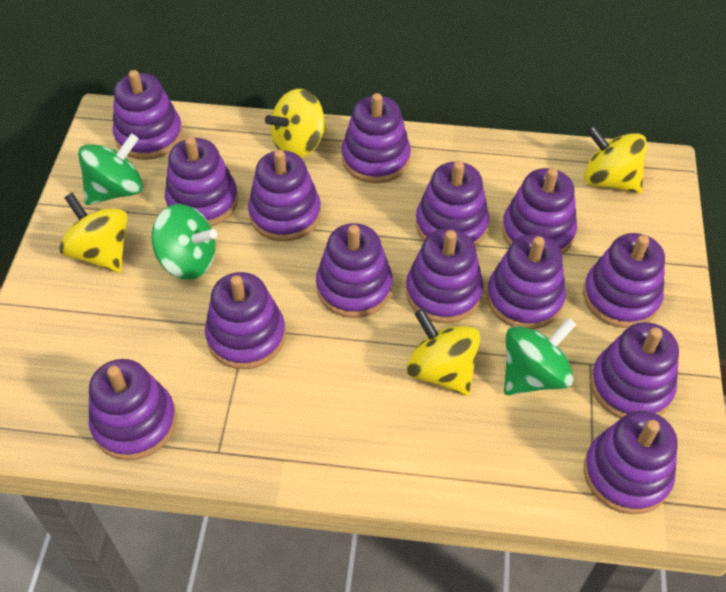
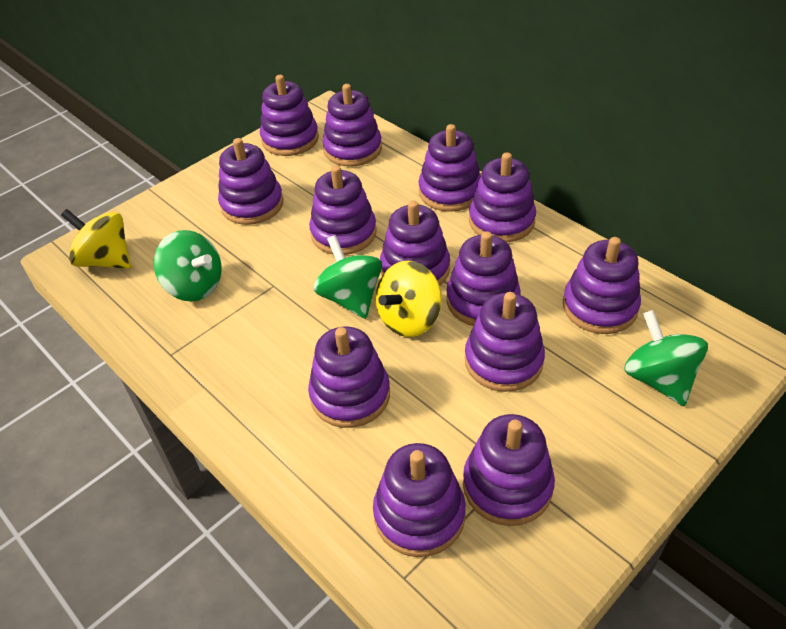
purple stacking toy: 14 -> 13
yellow spinning top: 4 -> 2

